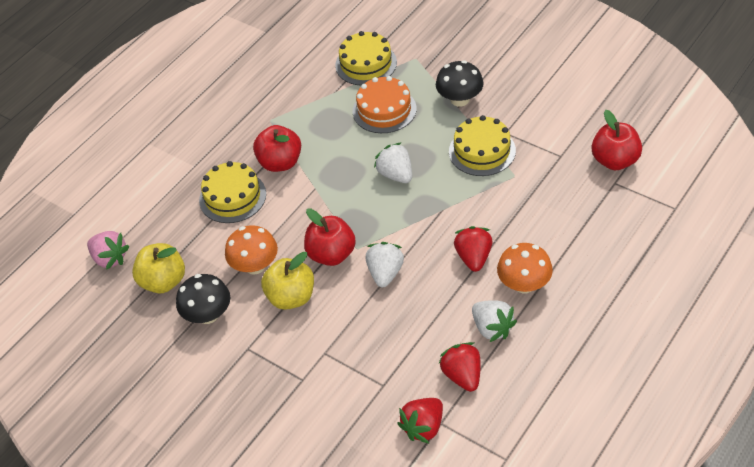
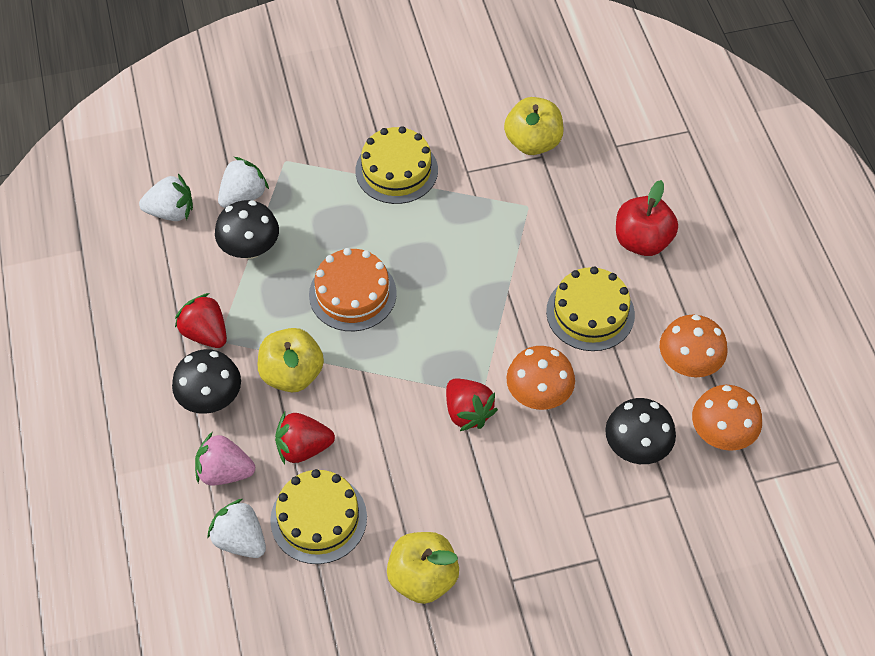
black mushroom: 2 -> 3
orange mushroom: 2 -> 3
red apple: 3 -> 1
yellow apple: 2 -> 3

